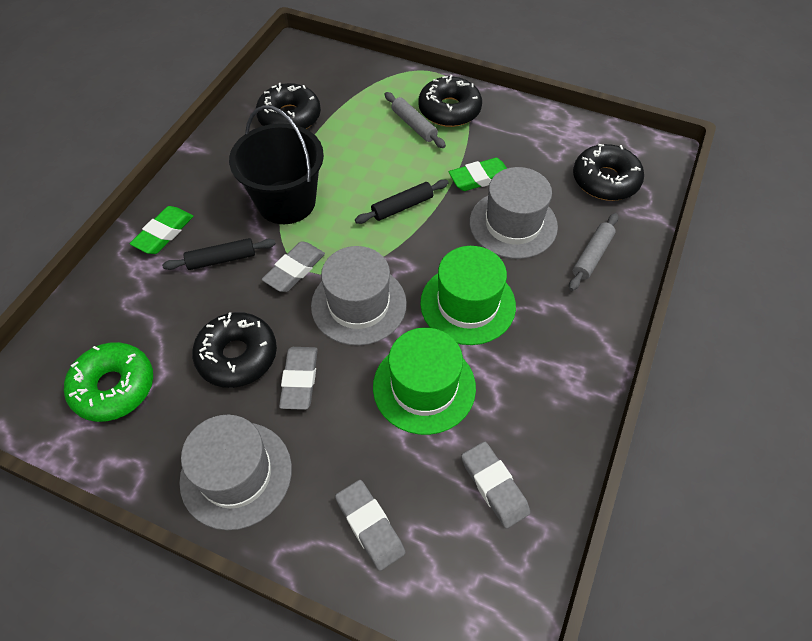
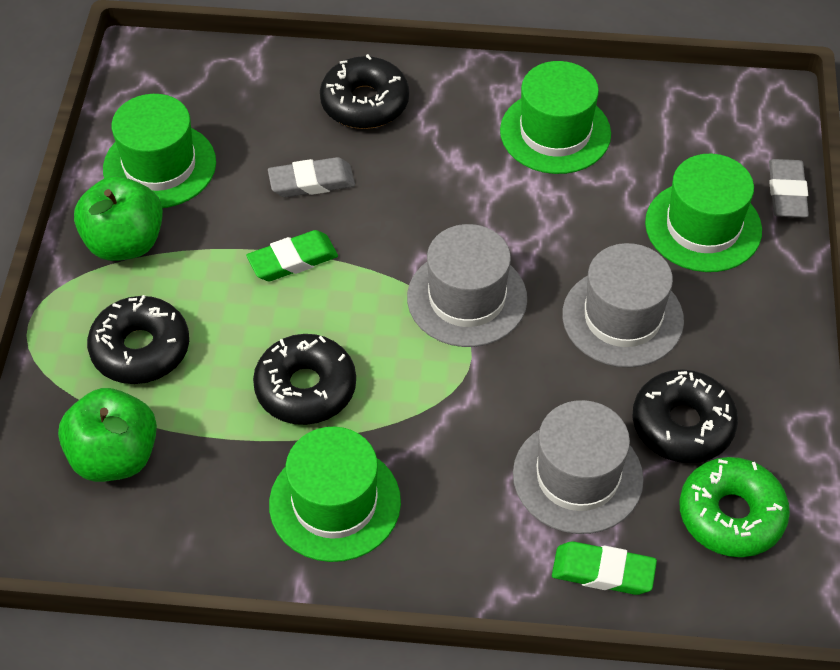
black bucket: 1 -> 0
black rolling pin: 2 -> 0
green apple: 0 -> 2
green hat: 2 -> 4
grey eraser: 4 -> 2
grey rolling pin: 2 -> 0

